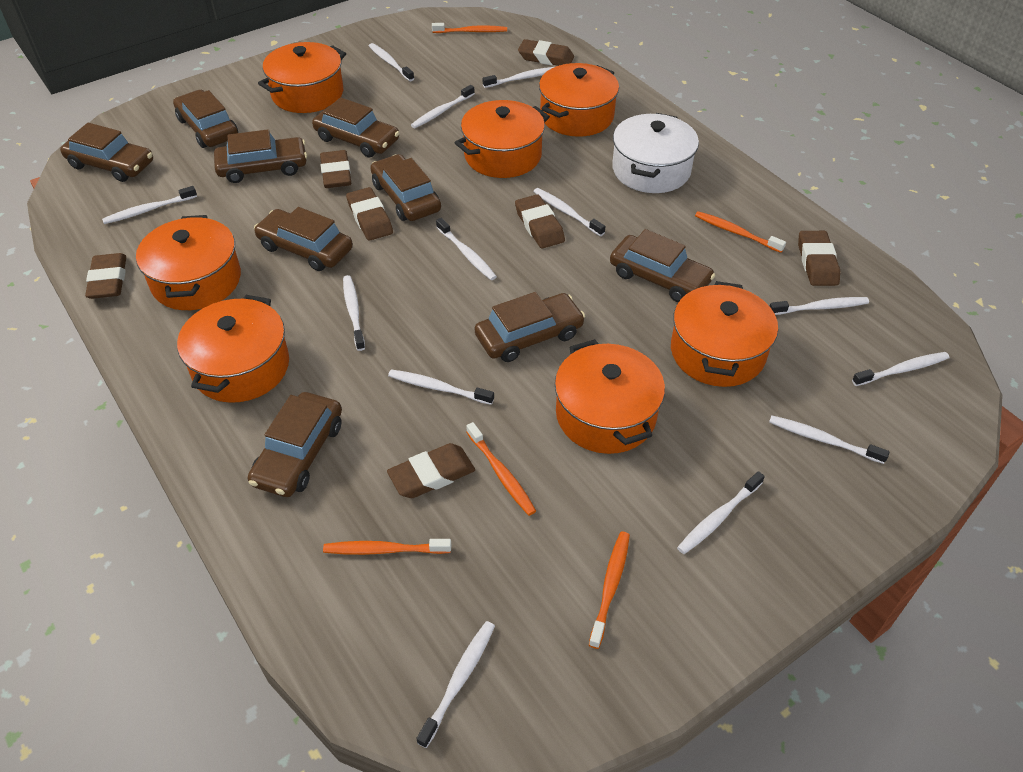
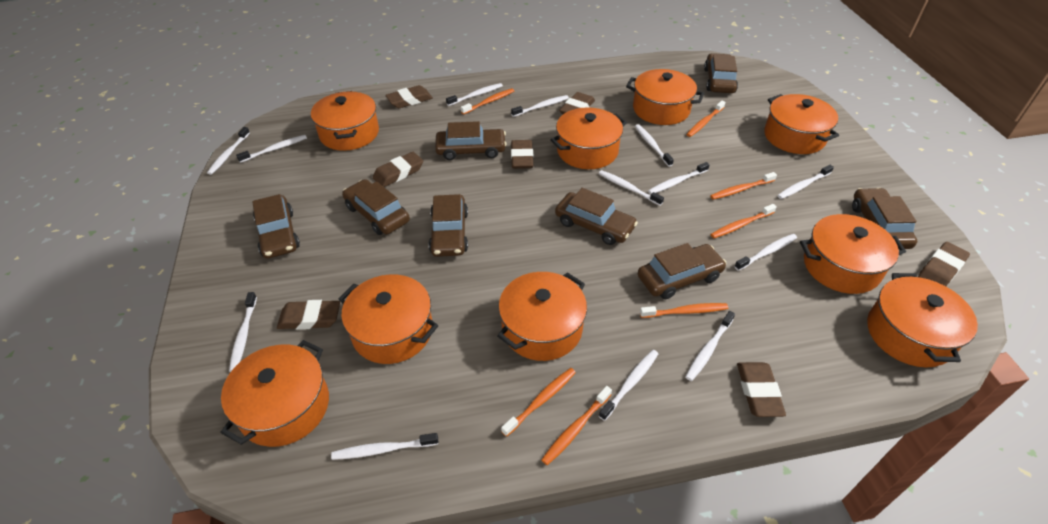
brown car: 9 -> 8
orange pot: 7 -> 9
orange toothbrush: 5 -> 7
white pot: 1 -> 0

